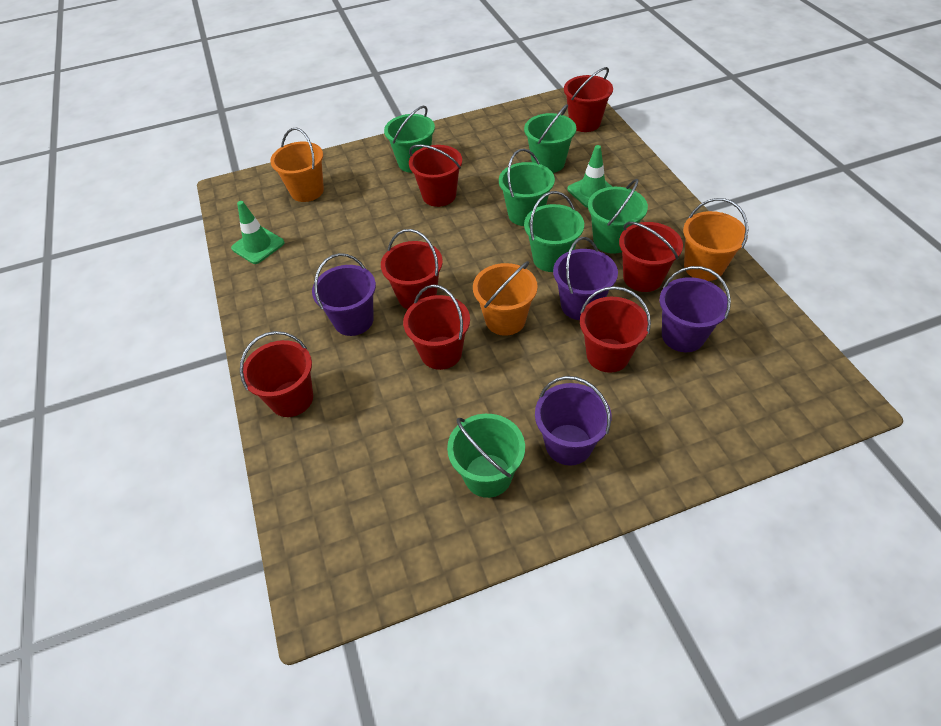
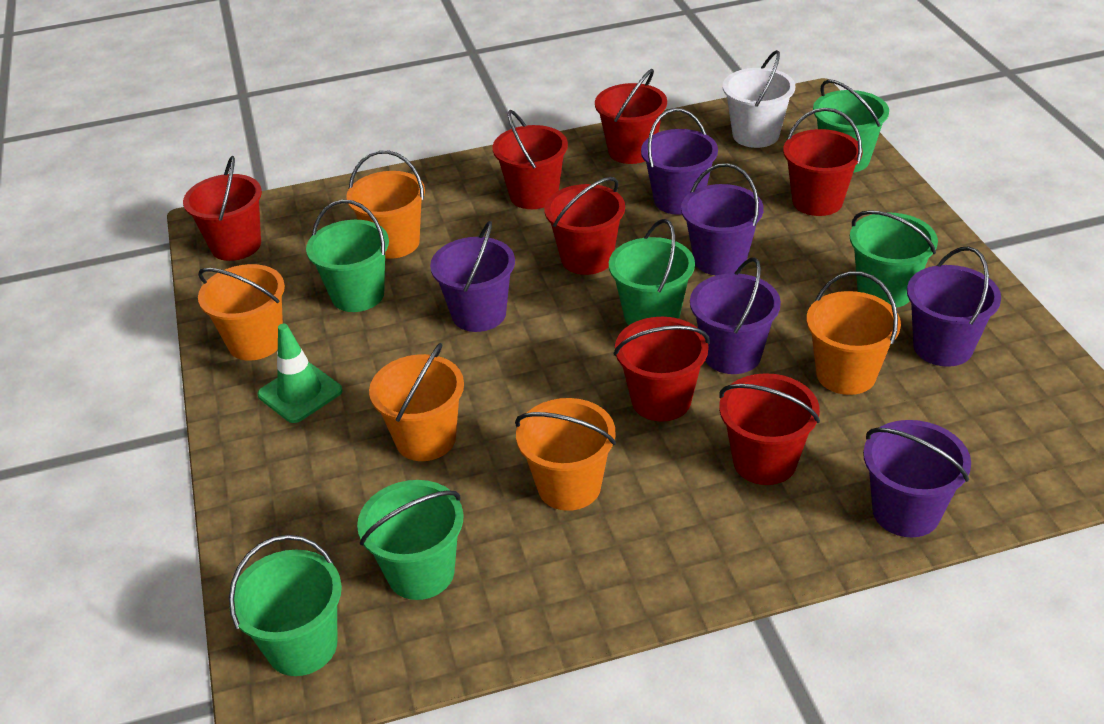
green traffic cone: 2 -> 1
orange bucket: 3 -> 5
purple bucket: 4 -> 6
white bucket: 0 -> 1

